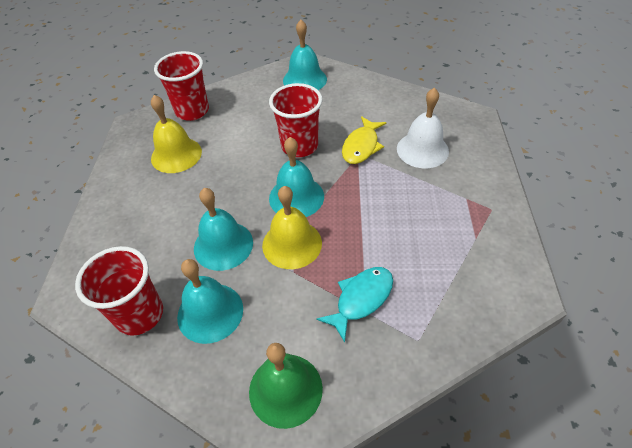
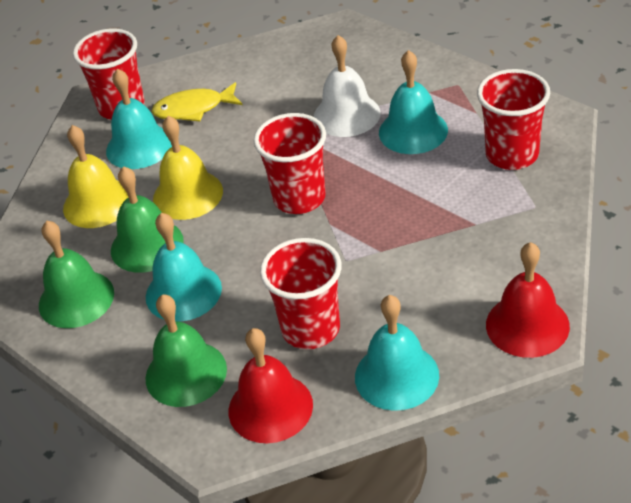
green bell: 1 -> 3
red bell: 0 -> 2
red cup: 3 -> 4
turquoise fish: 1 -> 0

